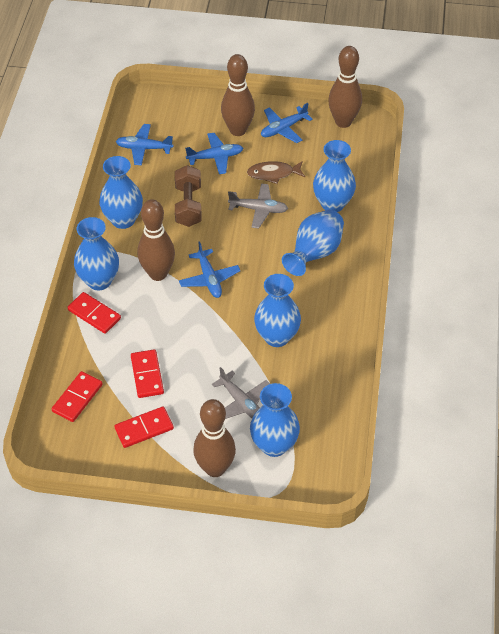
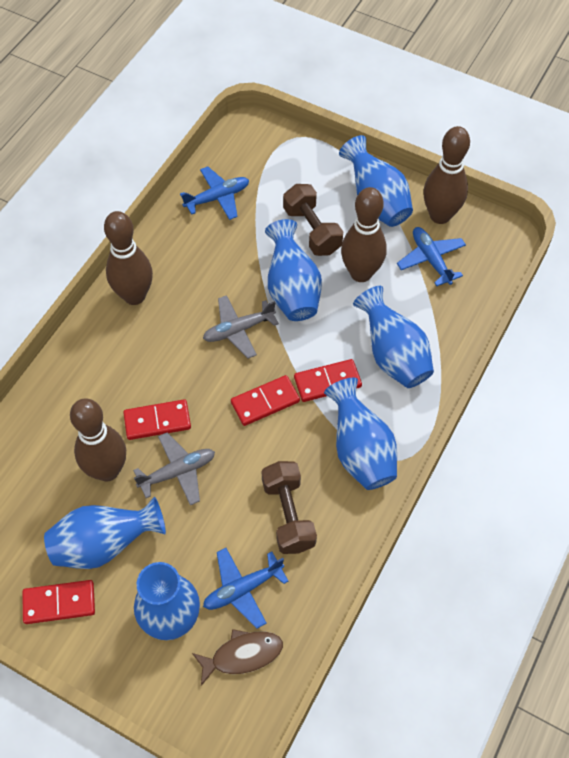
blue plane: 4 -> 3
brown dumbbell: 1 -> 2

